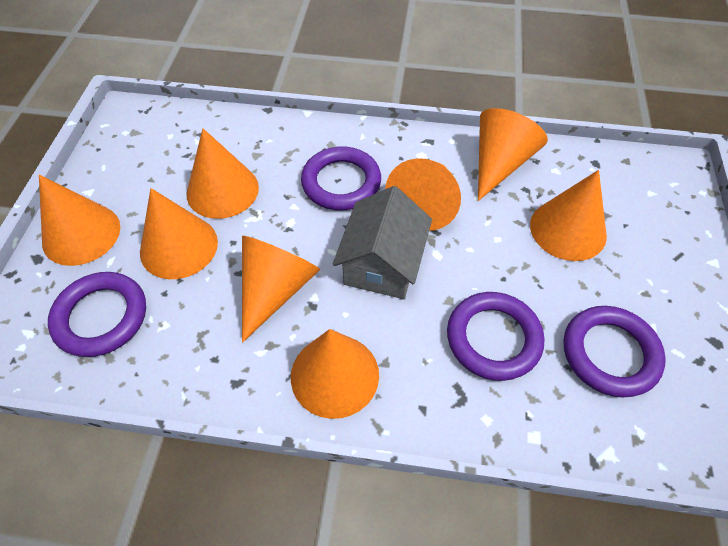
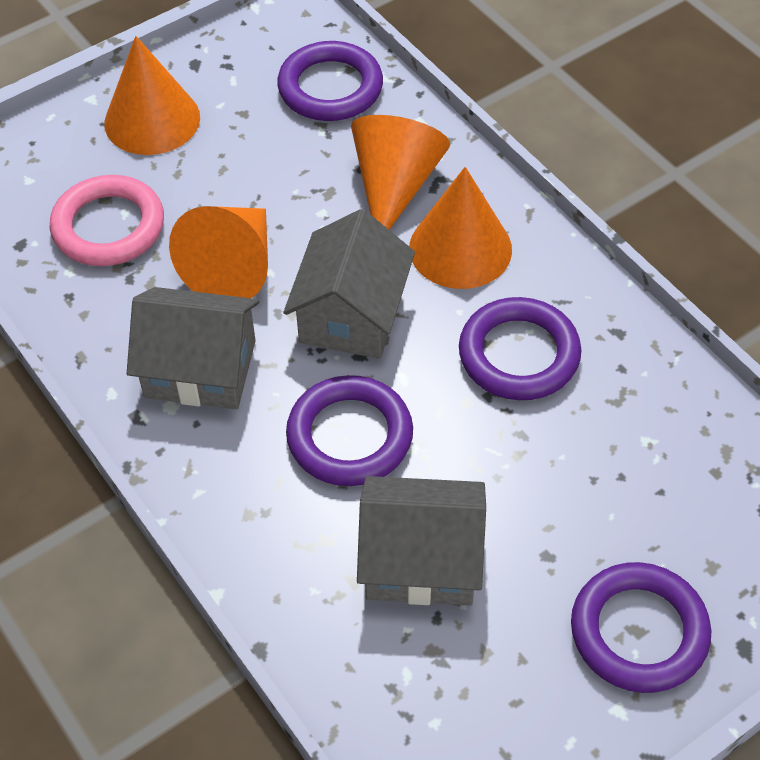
grey house: 1 -> 3
orange cone: 8 -> 4
pink ring: 0 -> 1

